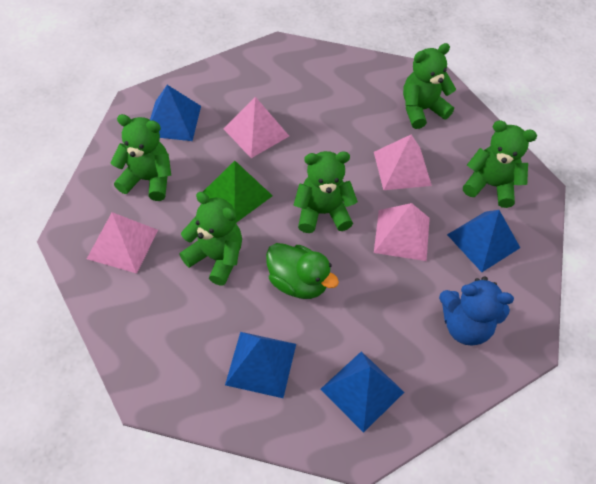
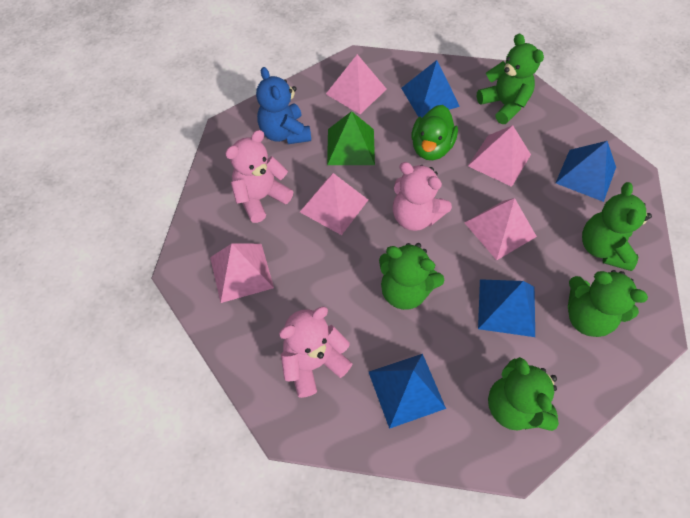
pink pyramid: 4 -> 5
pink teddy bear: 0 -> 3

